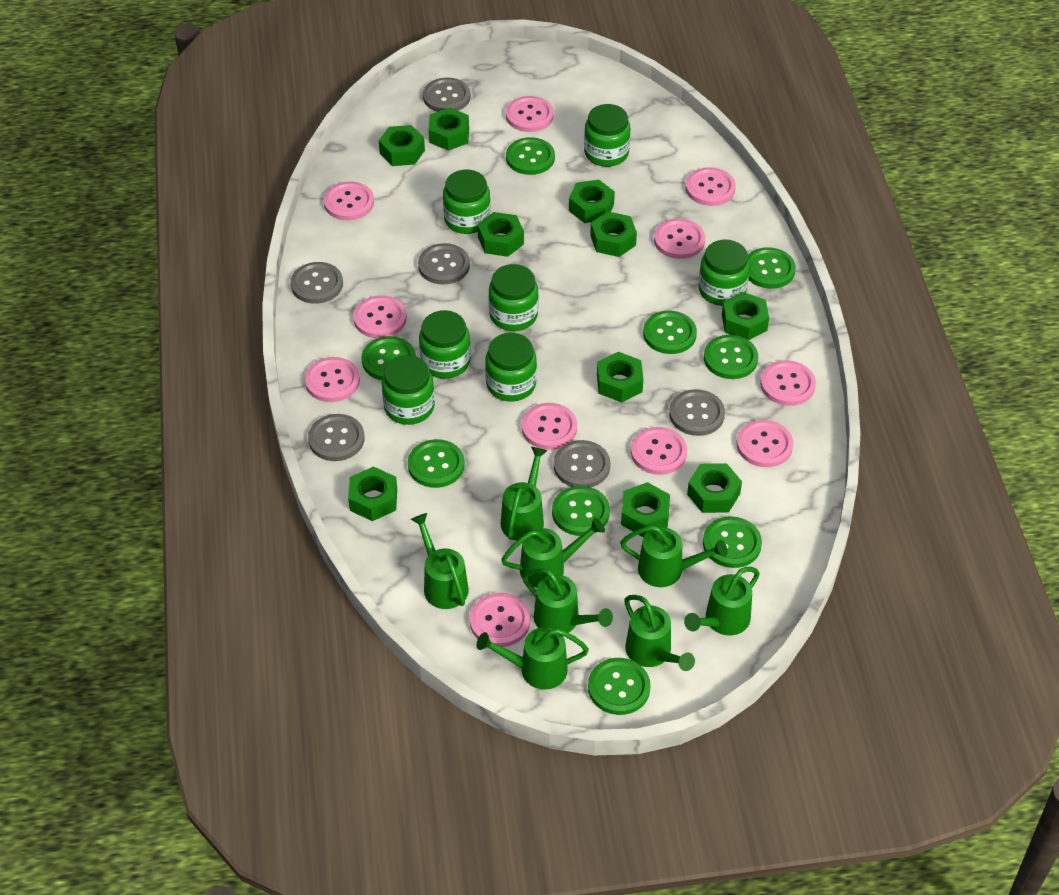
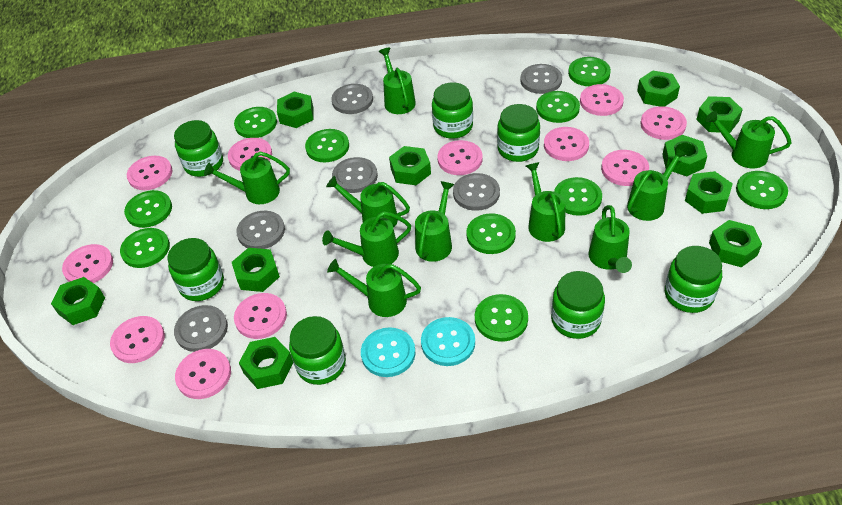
green button: 9 -> 10
green watering can: 8 -> 10
turquoise button: 0 -> 2

